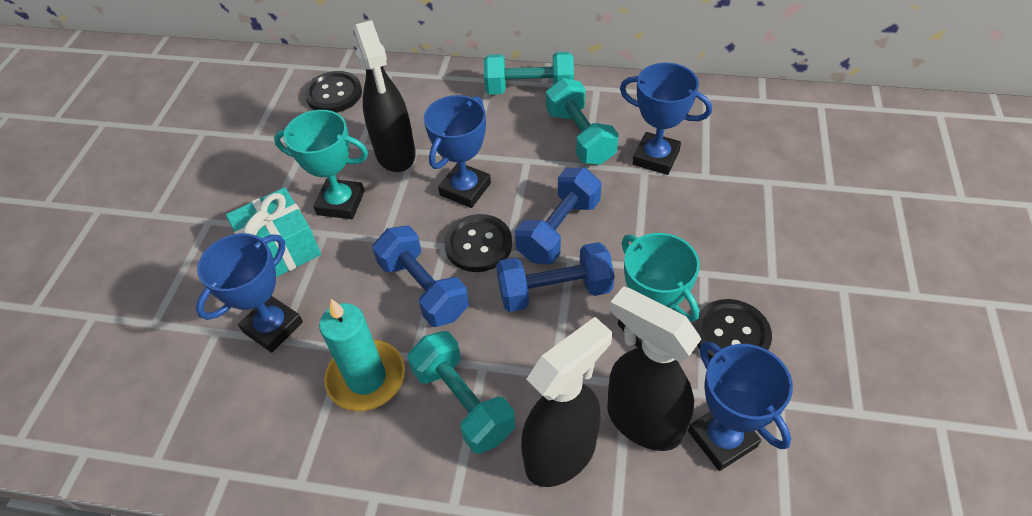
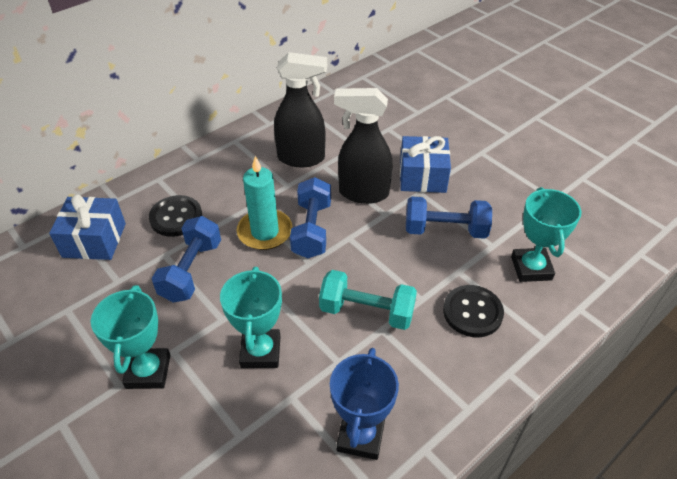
black button: 3 -> 2
black spray bottle: 3 -> 2
blue gift: 0 -> 2
blue trophy: 4 -> 1
turquoise dumbbell: 3 -> 1
turquoise gift: 1 -> 0
turquoise trophy: 2 -> 3

